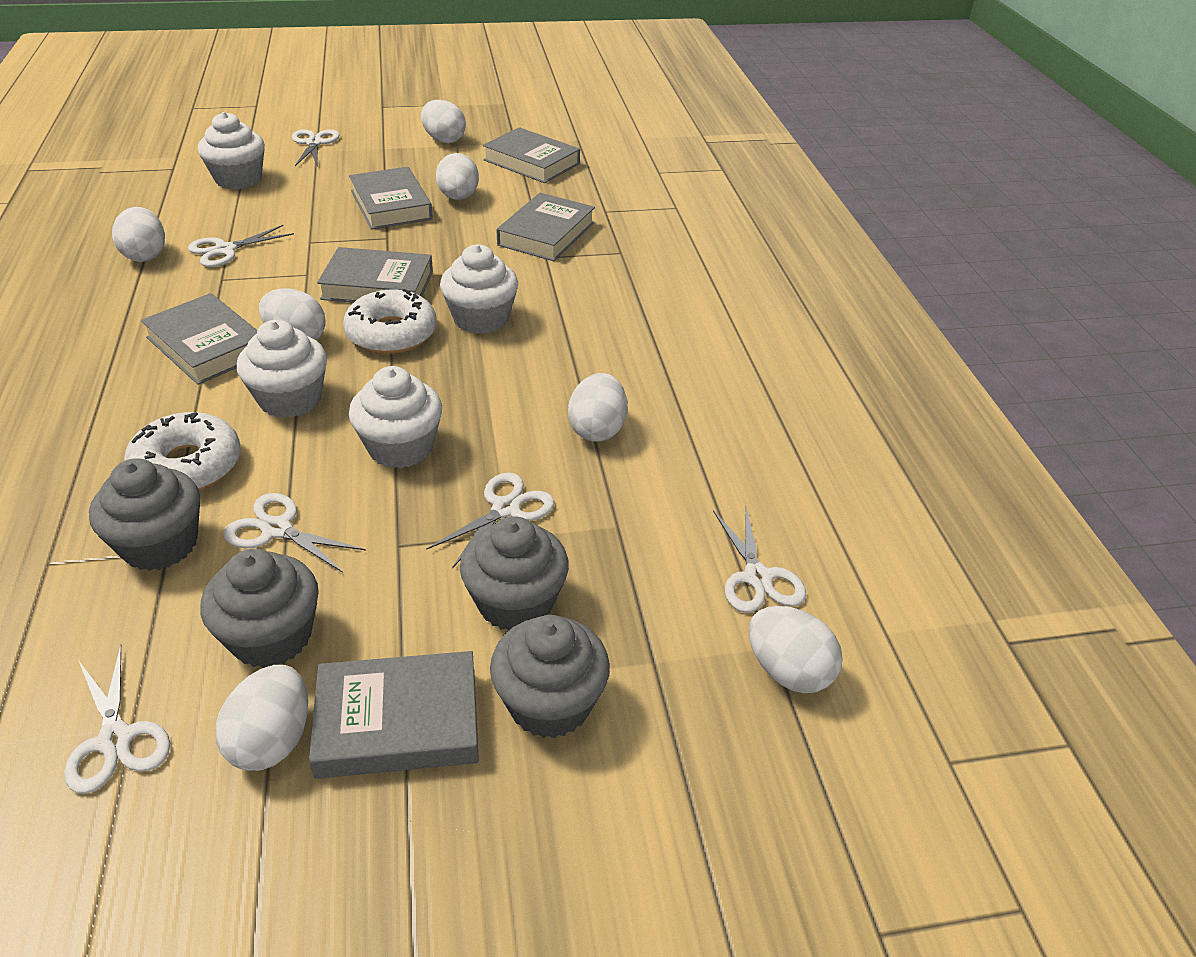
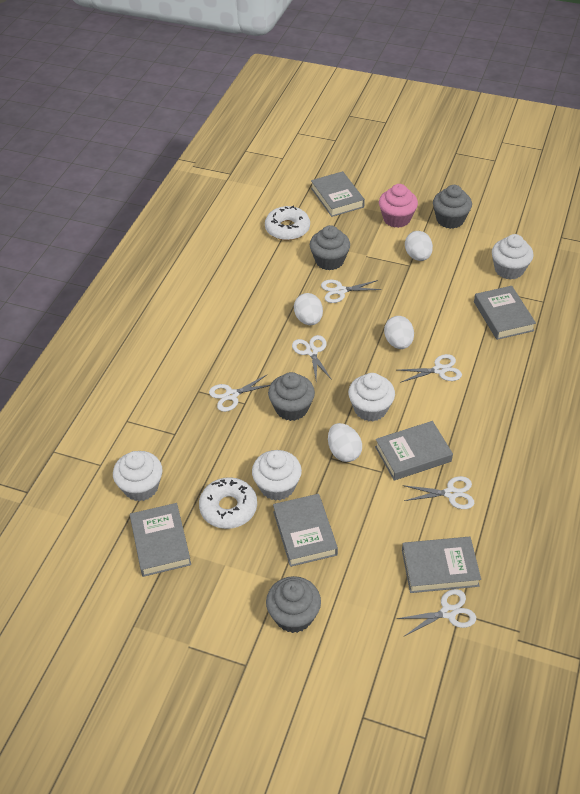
pink cupcake: 0 -> 1
white egg: 7 -> 4

